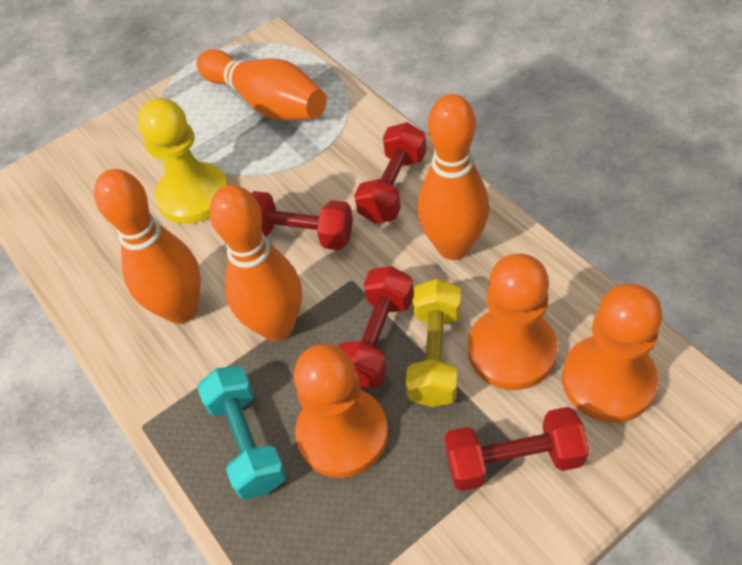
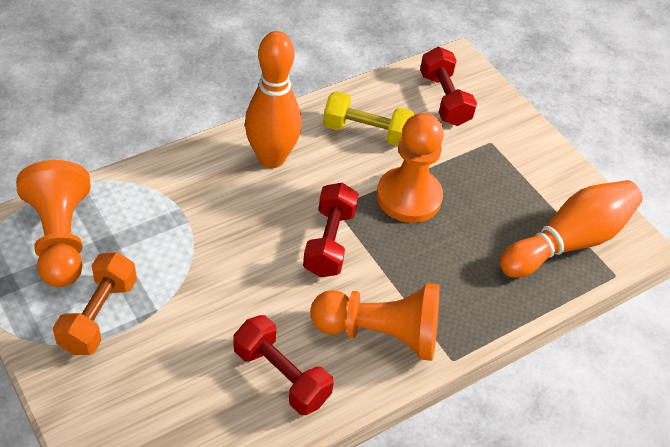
orange bowling pin: 4 -> 2
orange dumbbell: 0 -> 1
red dumbbell: 4 -> 3
turquoise dumbbell: 1 -> 0
yellow pawn: 1 -> 0

